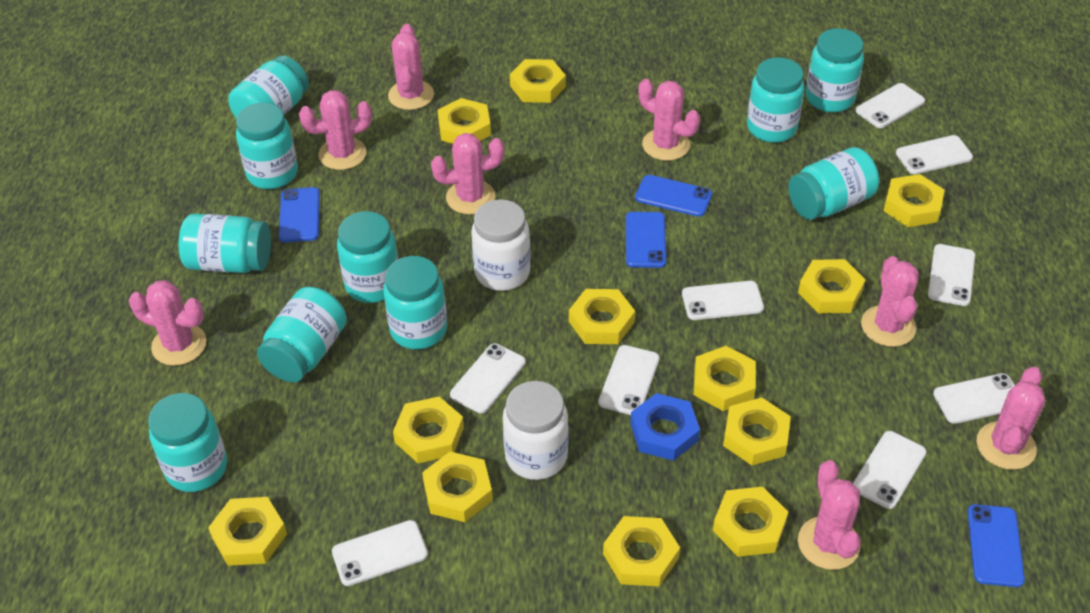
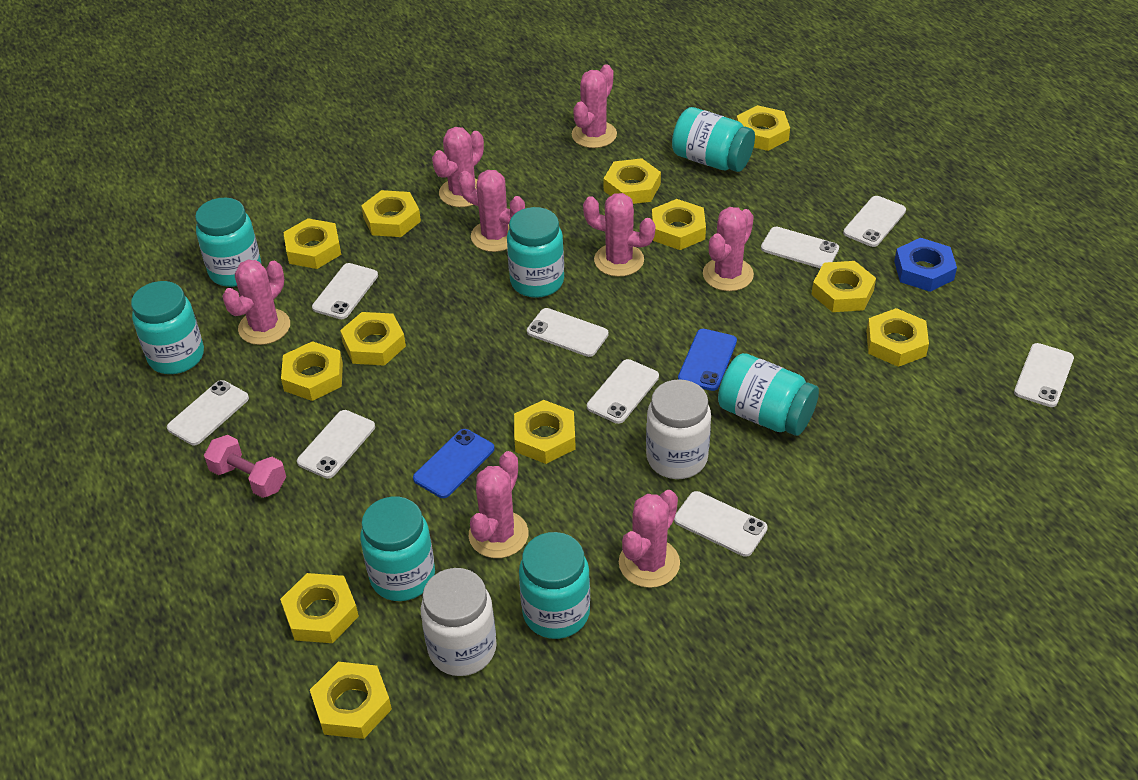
blue phone: 4 -> 2
pink dumbbell: 0 -> 1
turquoise jar: 10 -> 7

